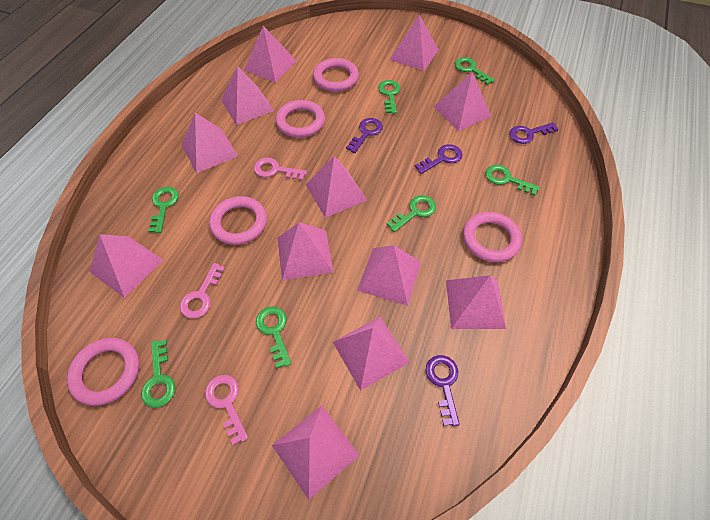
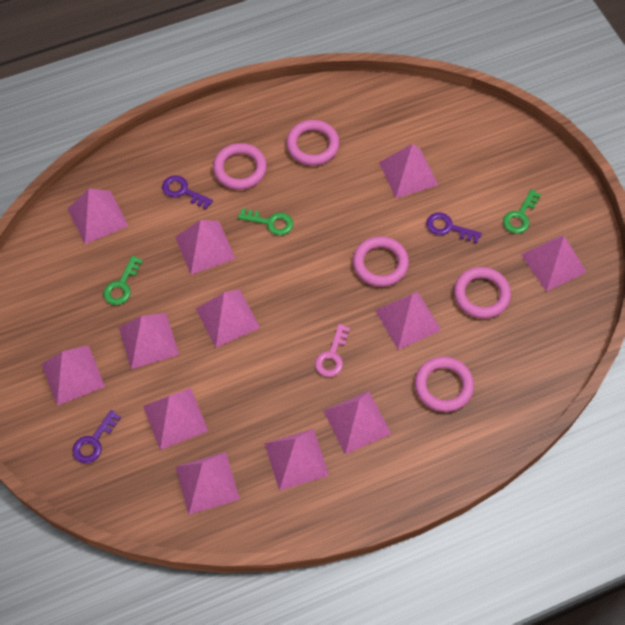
green key: 7 -> 3
pink key: 3 -> 1
purple key: 4 -> 3

